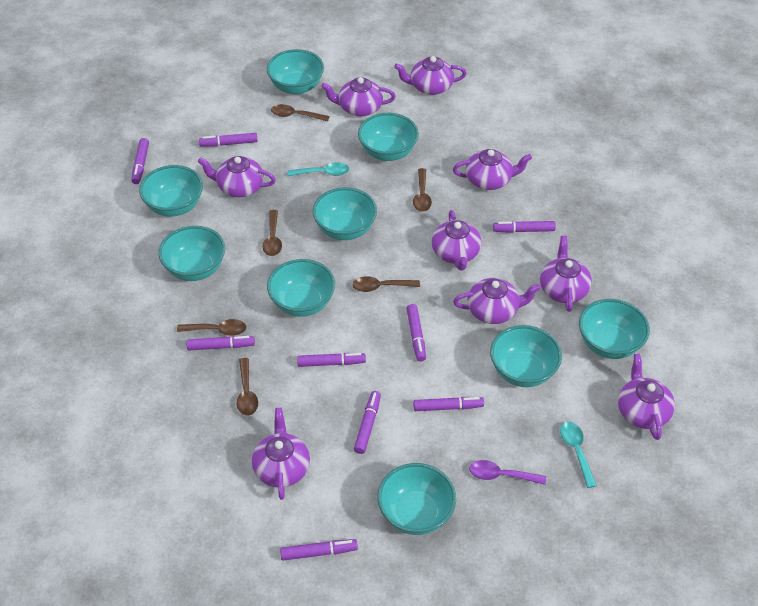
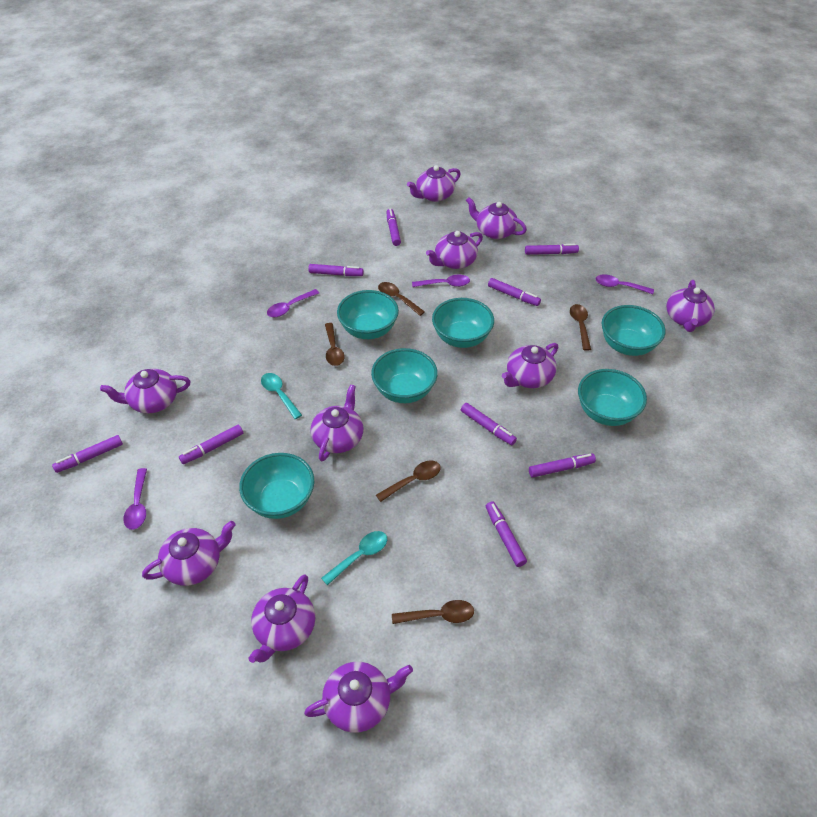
brown spoon: 6 -> 5
purple spoon: 1 -> 4
purple teapot: 9 -> 10
turquoise bowl: 9 -> 6

